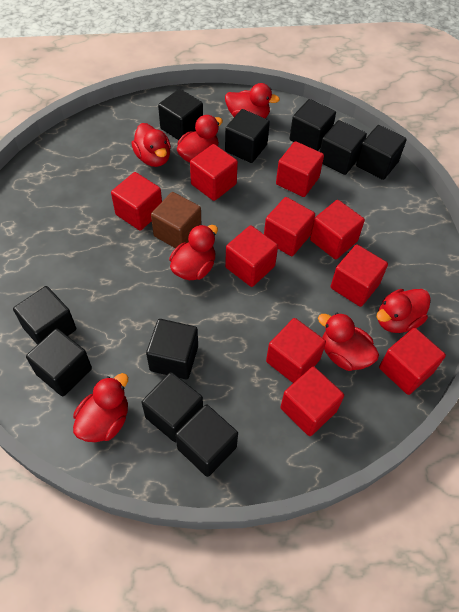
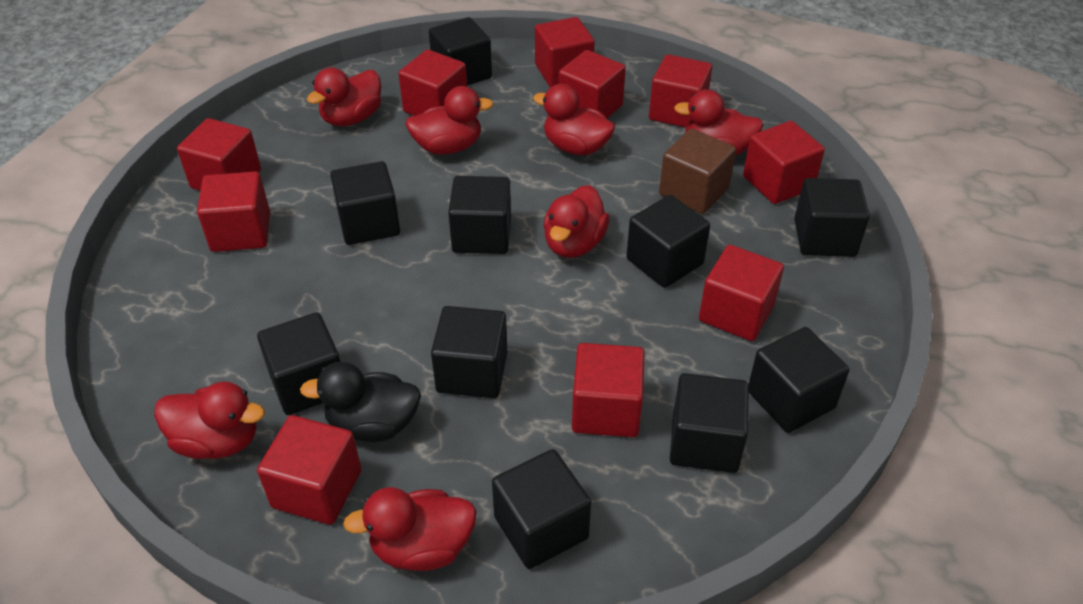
black duck: 0 -> 1

